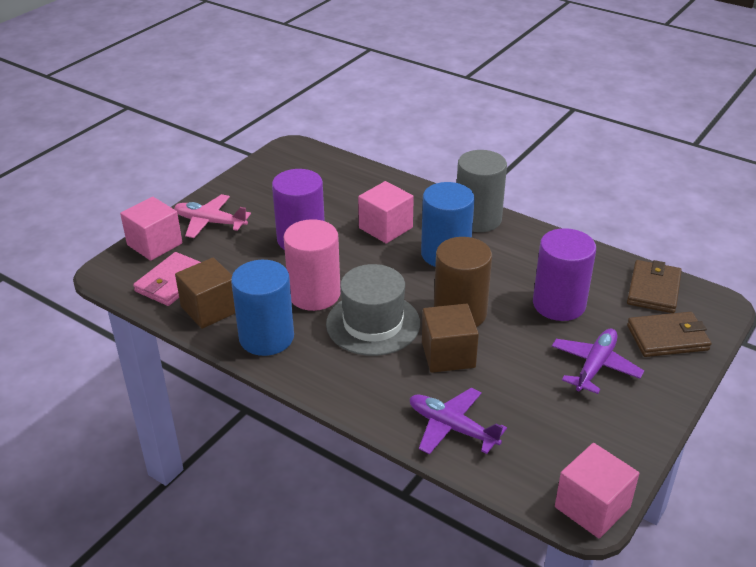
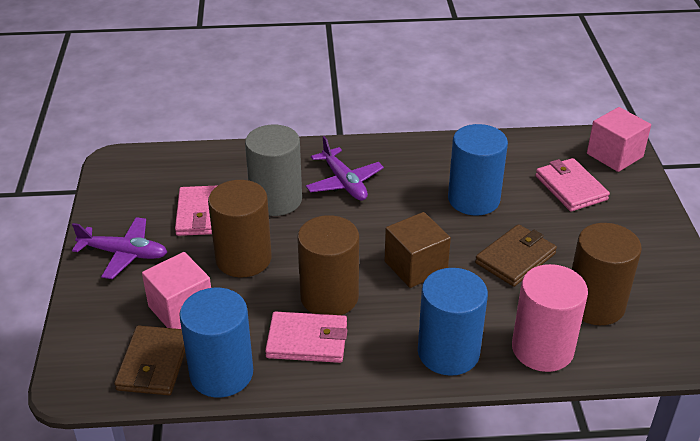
blue cylinder: 2 -> 3
brown cube: 2 -> 1
brown cylinder: 1 -> 3
grey hat: 1 -> 0
pink cube: 3 -> 2
pink plane: 1 -> 0
pink wallet: 1 -> 3
purple cylinder: 2 -> 0

